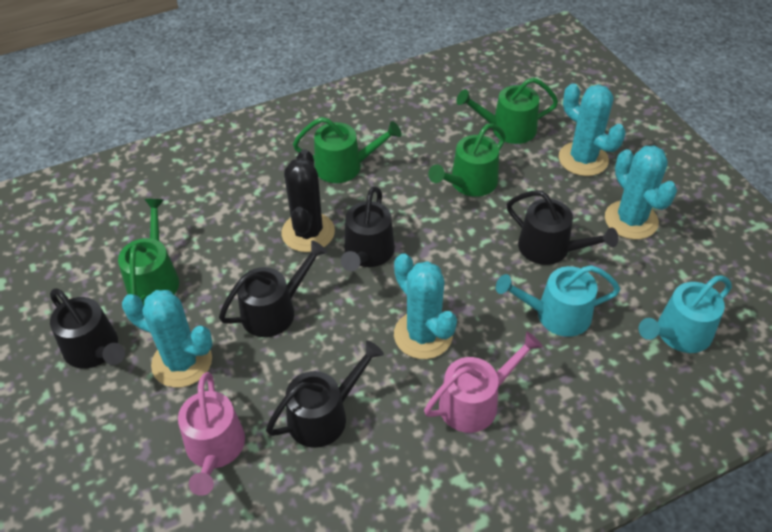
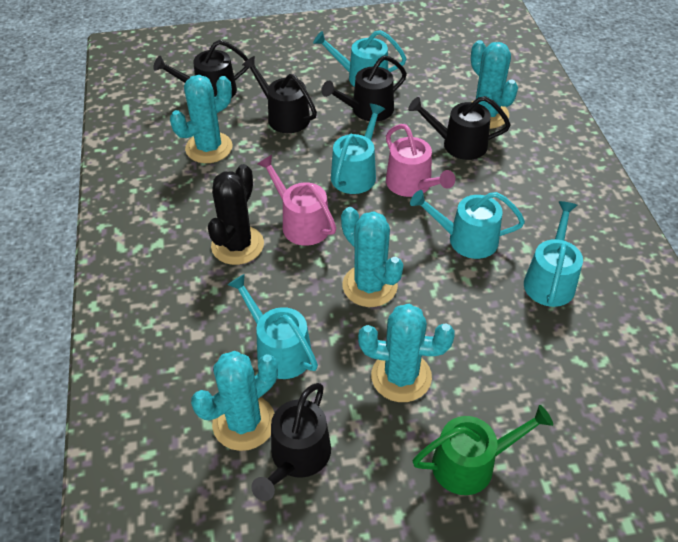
green watering can: 4 -> 1
turquoise cactus: 4 -> 5
turquoise watering can: 2 -> 5

